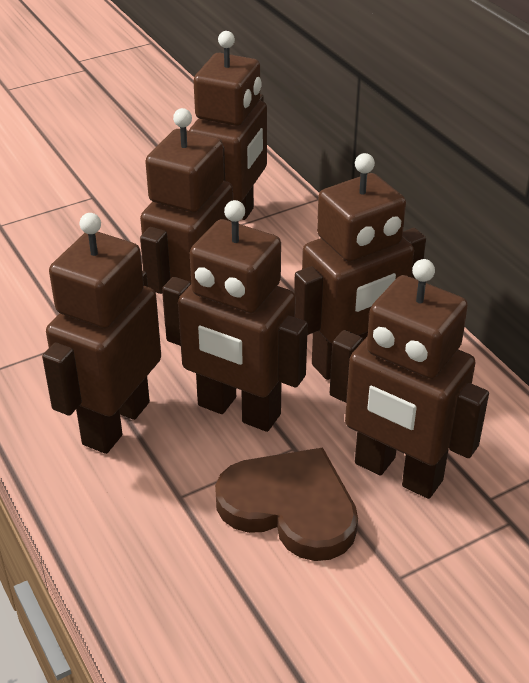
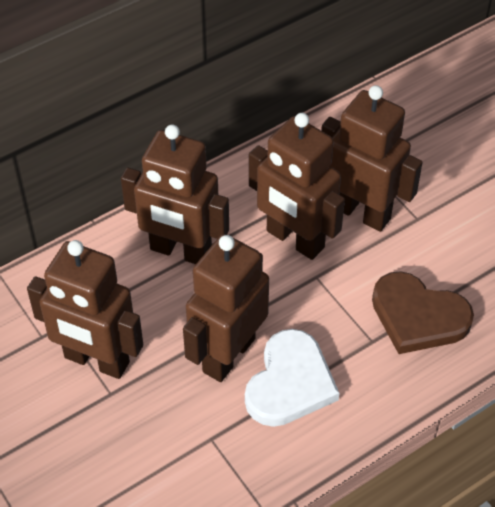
brown robot: 6 -> 5
white heart: 0 -> 1

